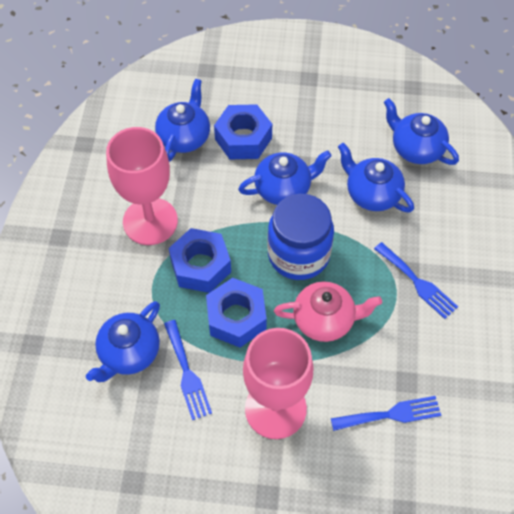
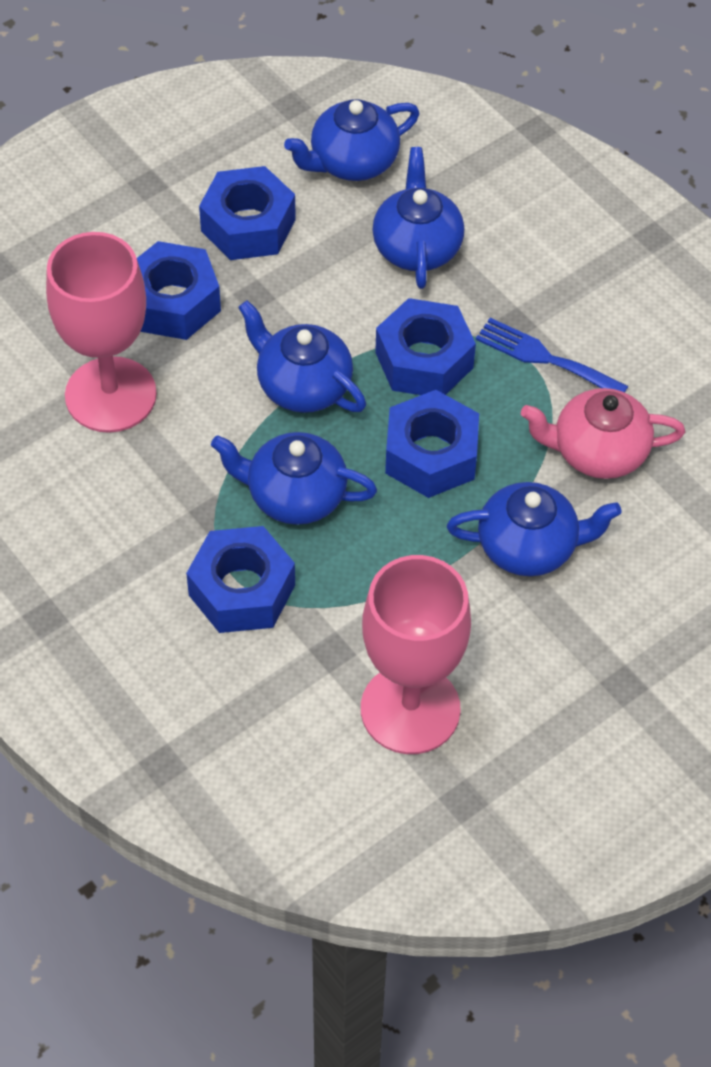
blue fork: 3 -> 1
blue jar: 1 -> 0
blue nut: 3 -> 5

